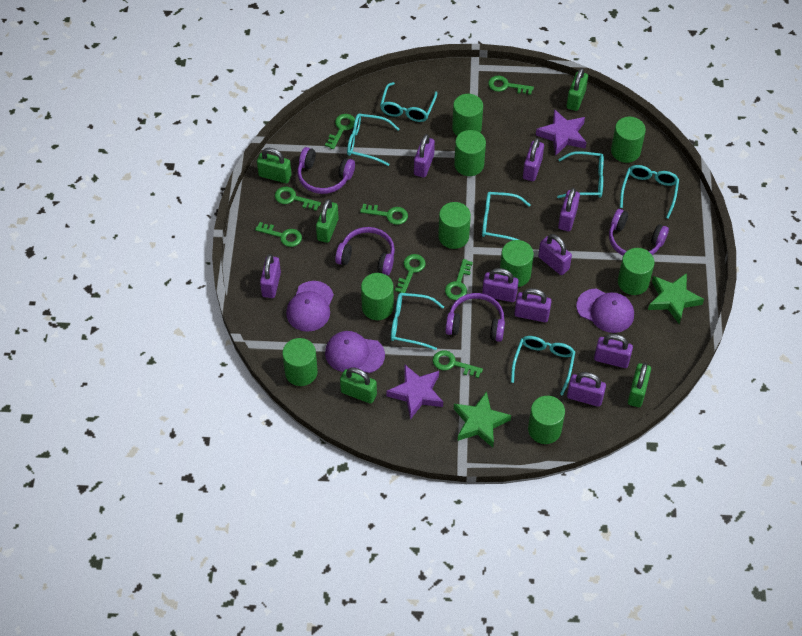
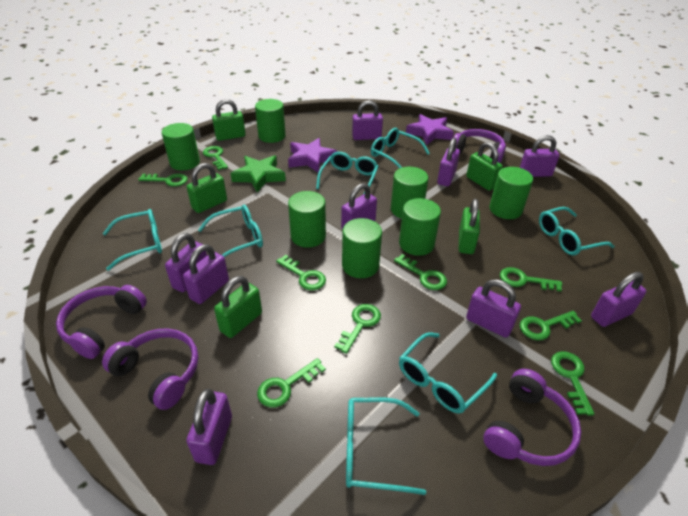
green cylinder: 9 -> 7
green key: 8 -> 9
green star: 2 -> 1
purple cap: 3 -> 0

